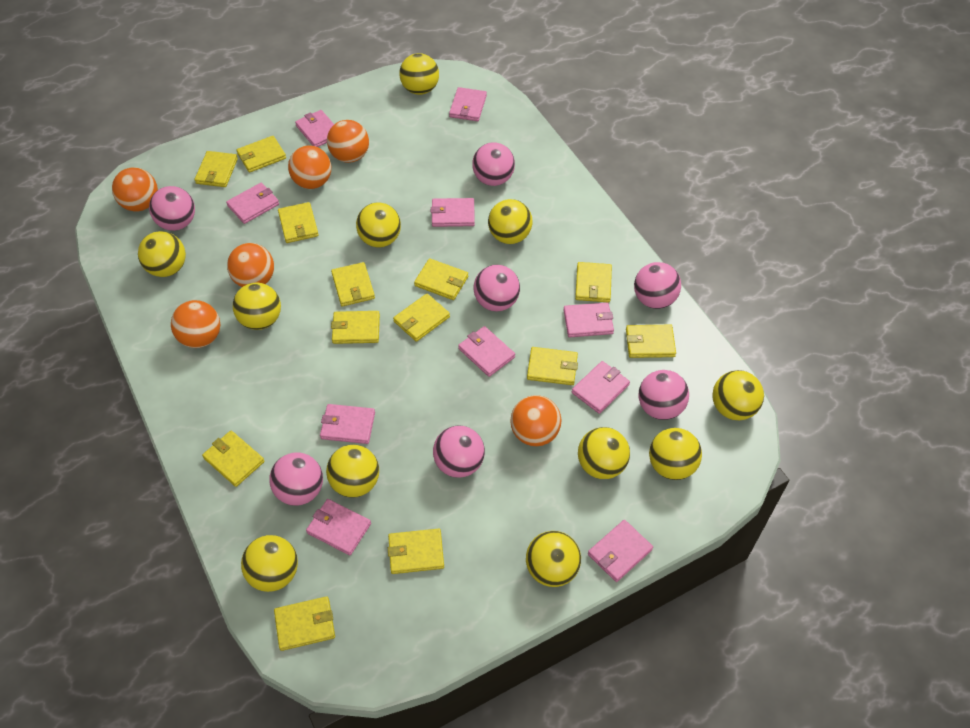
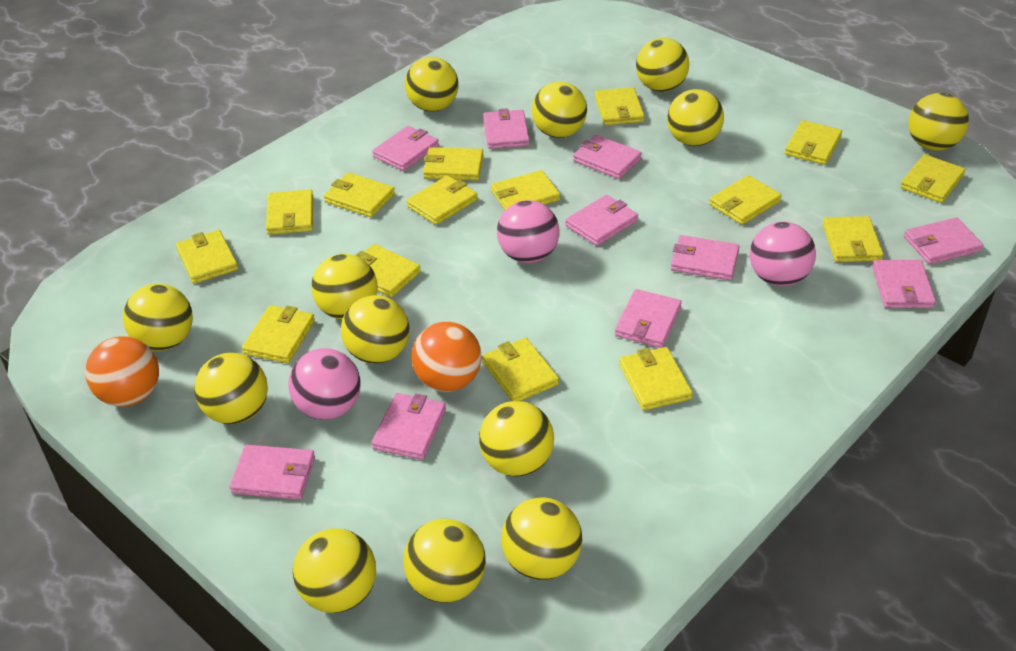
orange ball: 6 -> 2
pink ball: 7 -> 3
yellow ball: 11 -> 13
yellow wallet: 13 -> 15

